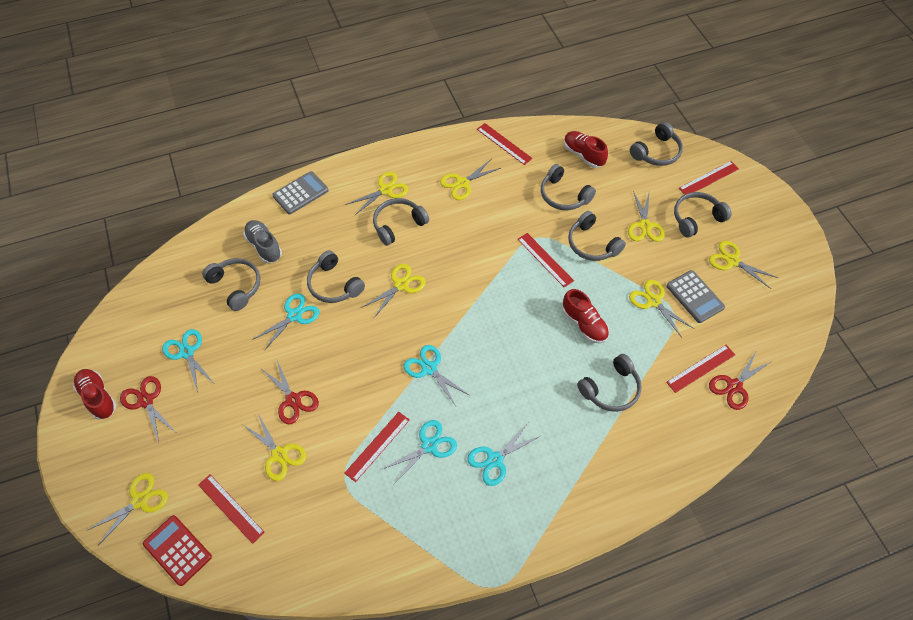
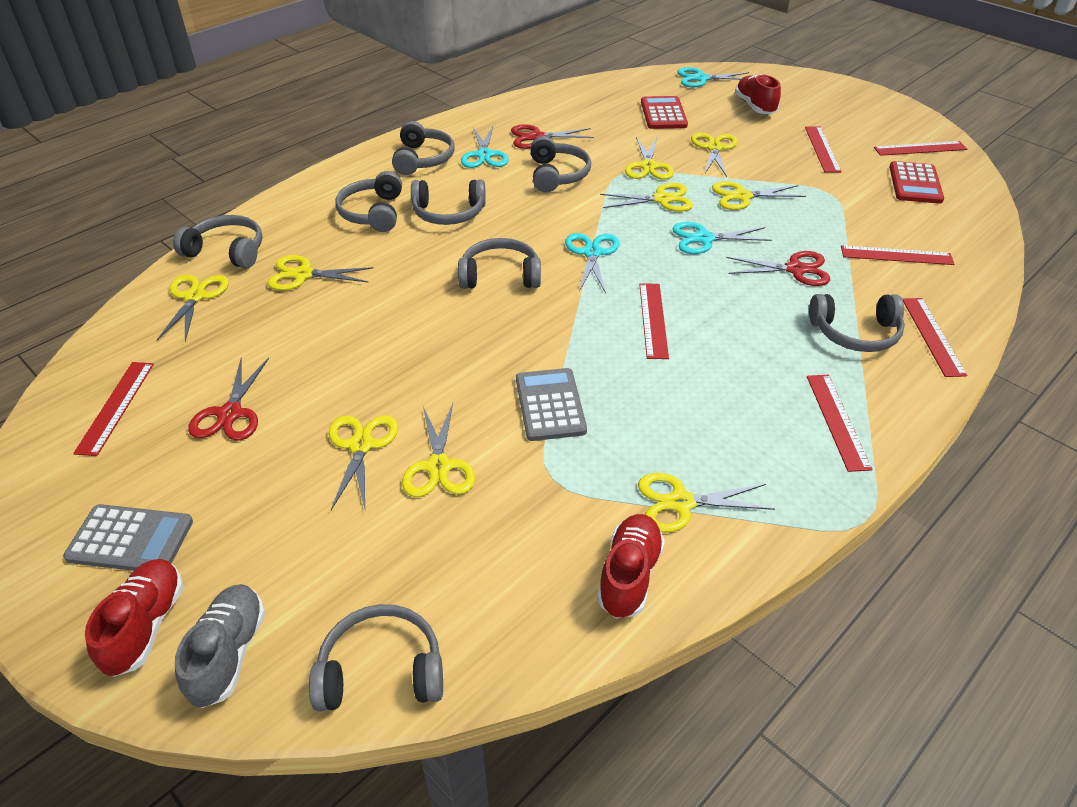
red calculator: 1 -> 2
red ruler: 6 -> 7
turquoise scissors: 5 -> 4
yellow scissors: 8 -> 9

